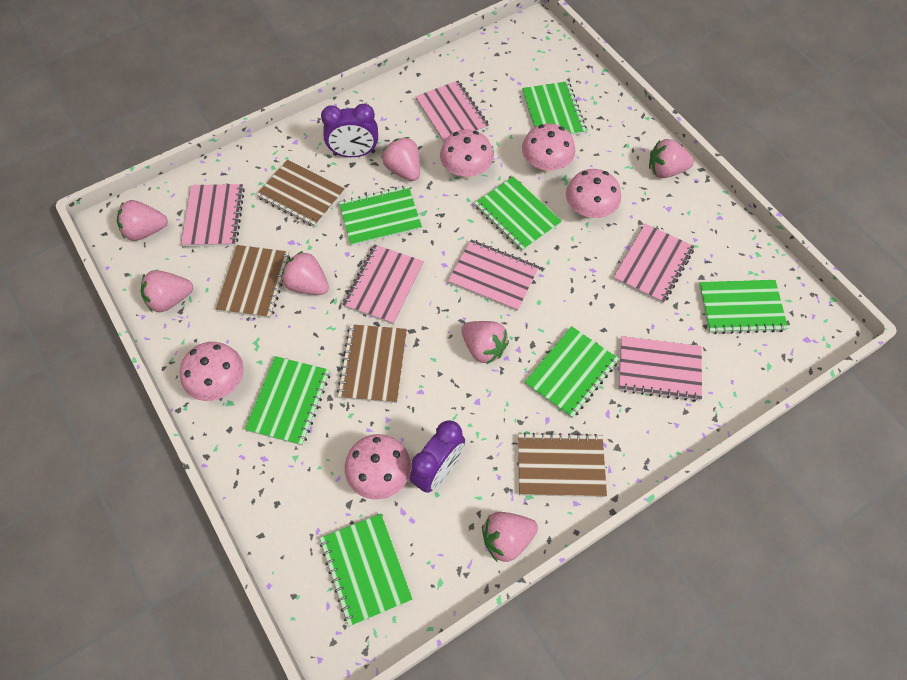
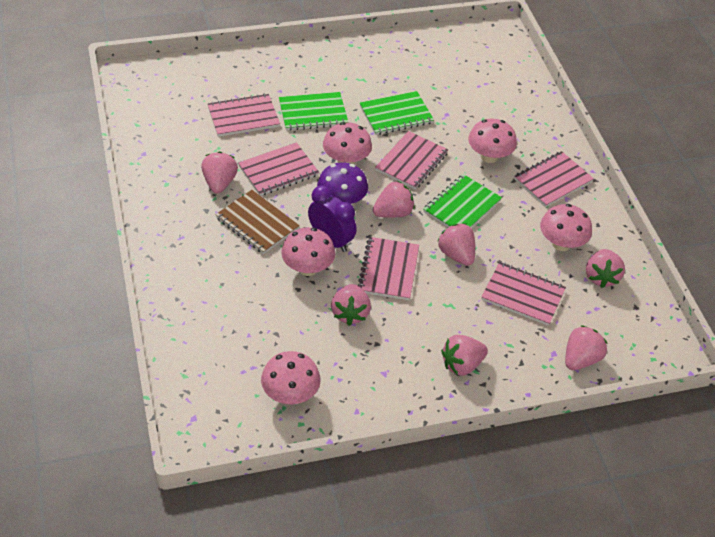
brown notebook: 4 -> 1
green notebook: 7 -> 3
purple clock: 2 -> 1
purple mushroom: 0 -> 1

